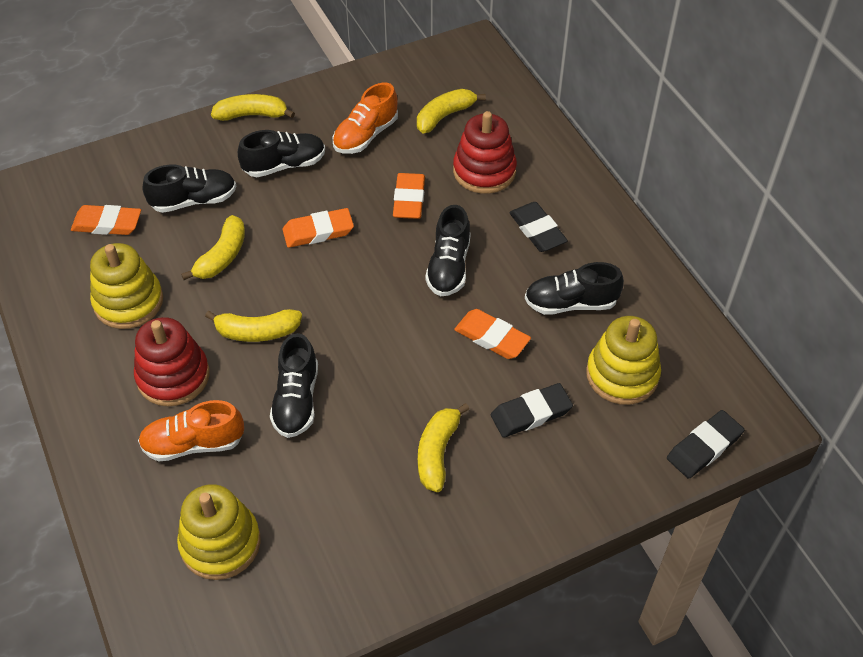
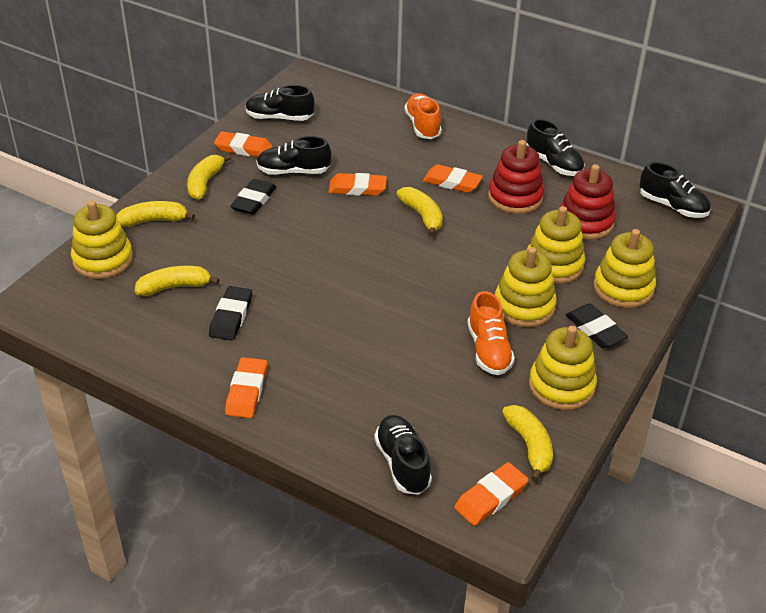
orange eraser: 4 -> 5
yellow stacking toy: 3 -> 5

